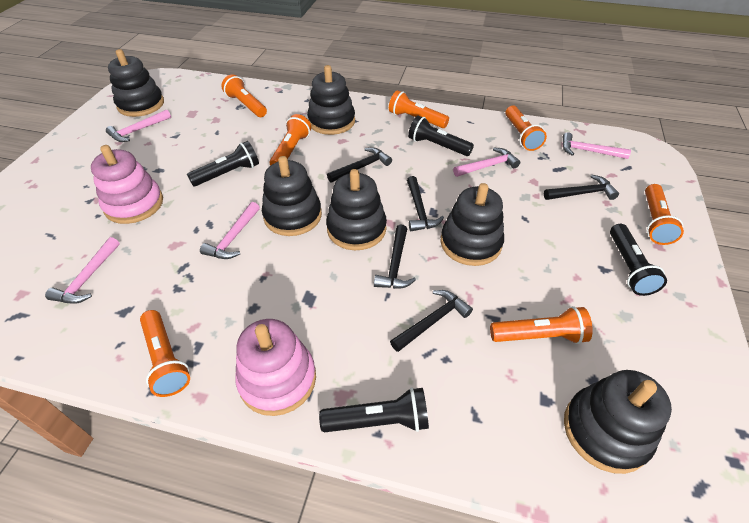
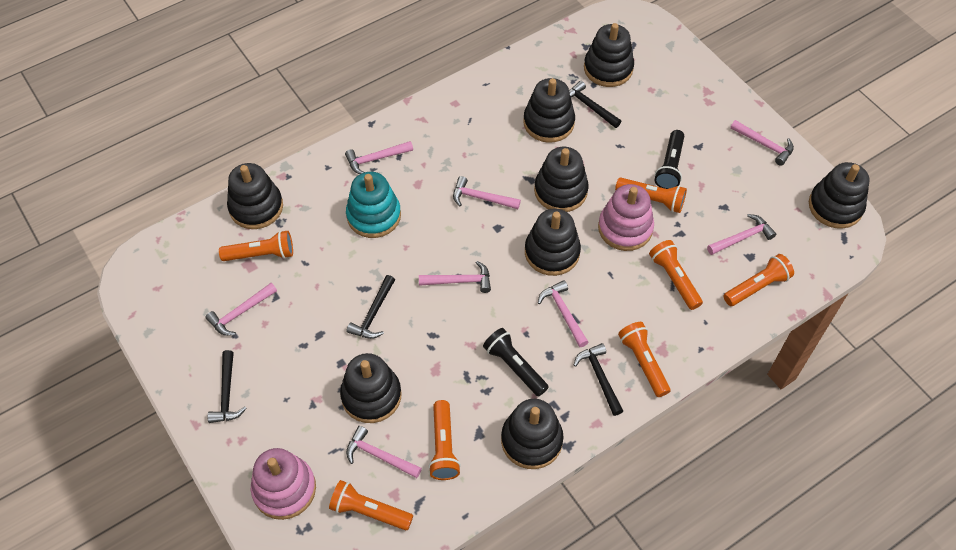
black flashlight: 4 -> 2
black hammer: 5 -> 4
black stacking toy: 6 -> 8
pink hammer: 5 -> 8
turquoise stacking toy: 0 -> 1

